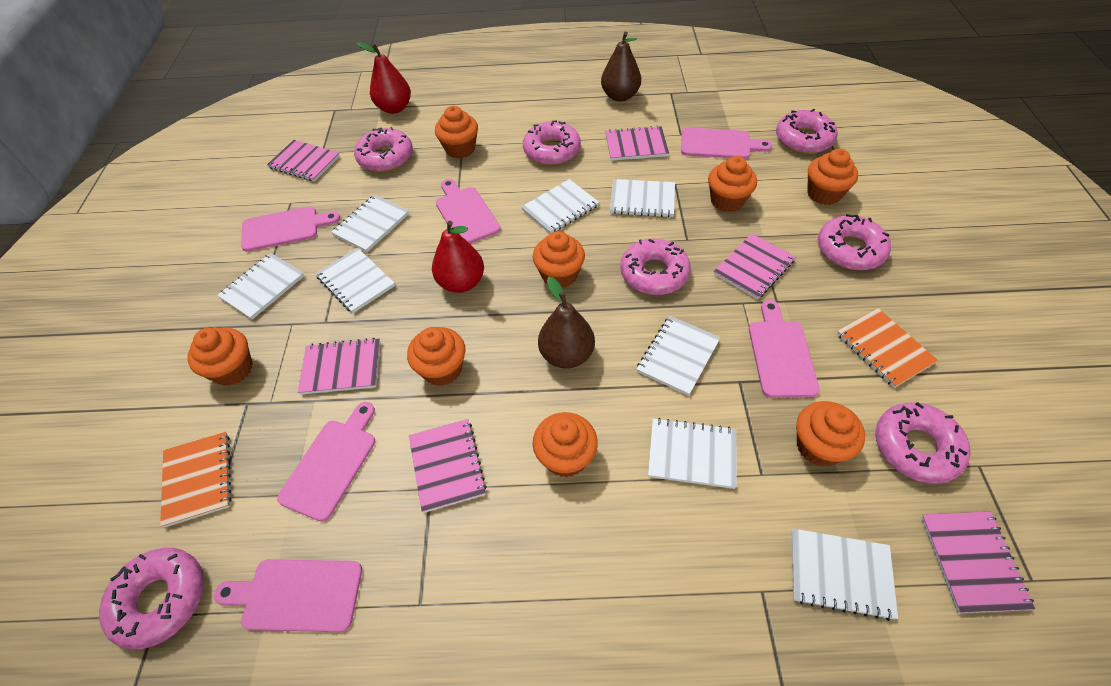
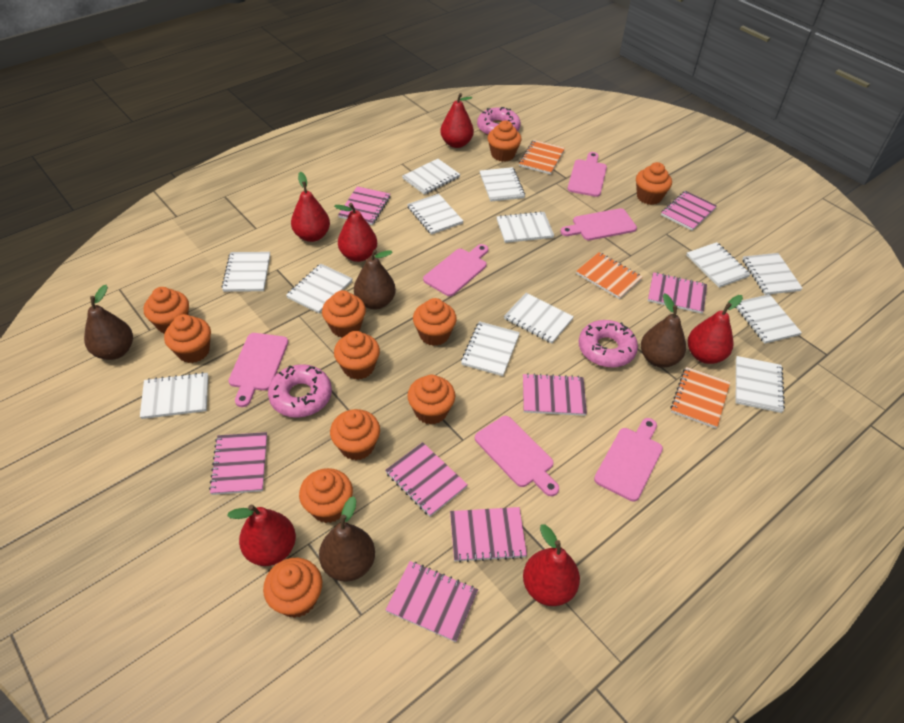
brown pear: 2 -> 4
orange cupcake: 8 -> 11
orange notebook: 2 -> 3
pink donut: 7 -> 3
pink notebook: 6 -> 8
red pear: 2 -> 6
white notebook: 8 -> 13

